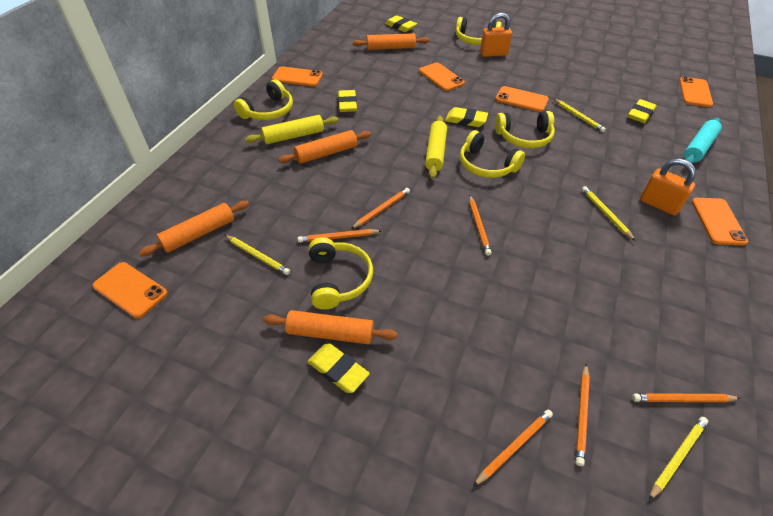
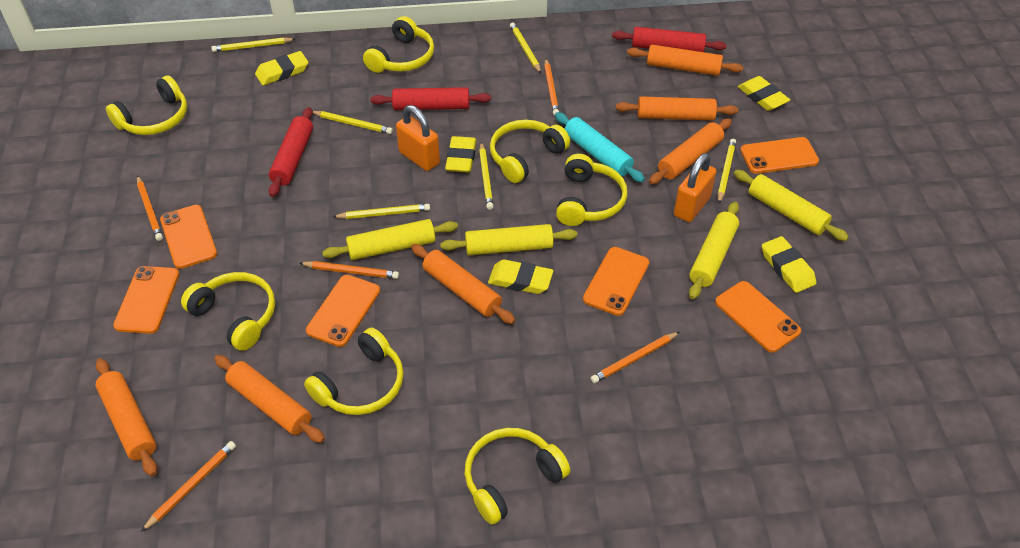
orange pencil: 6 -> 5
orange rolling pin: 4 -> 6
red rolling pin: 0 -> 3
yellow headphones: 5 -> 7
yellow pencil: 4 -> 6
yellow rolling pin: 2 -> 4

